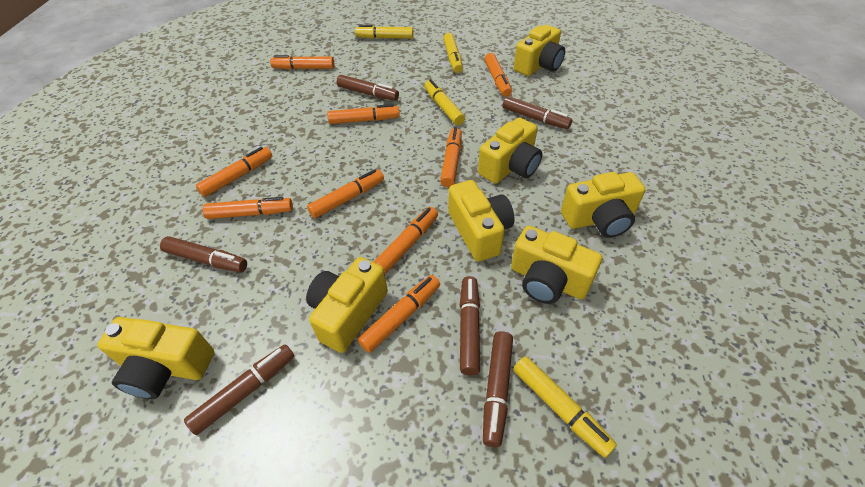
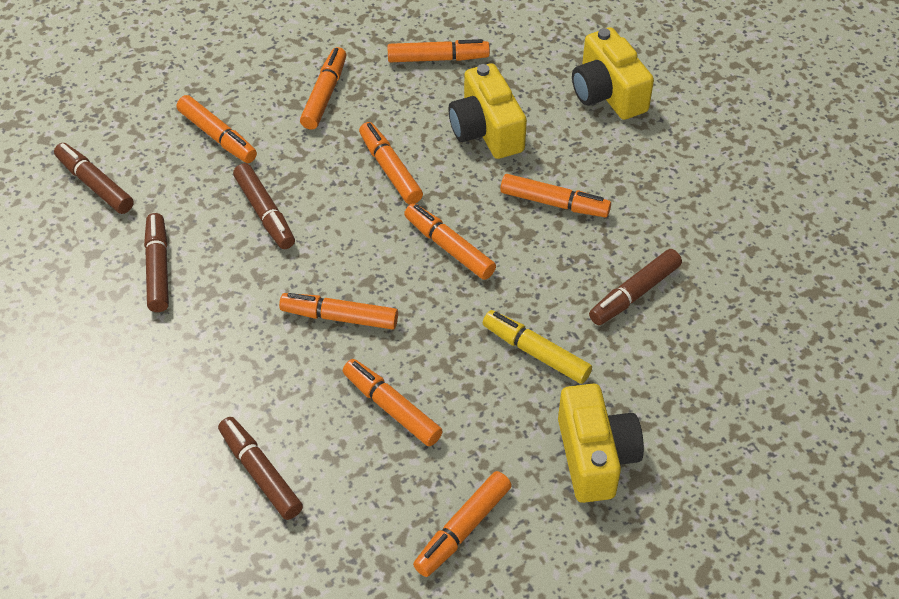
brown marker: 6 -> 5
yellow camera: 7 -> 3
yellow marker: 4 -> 1

